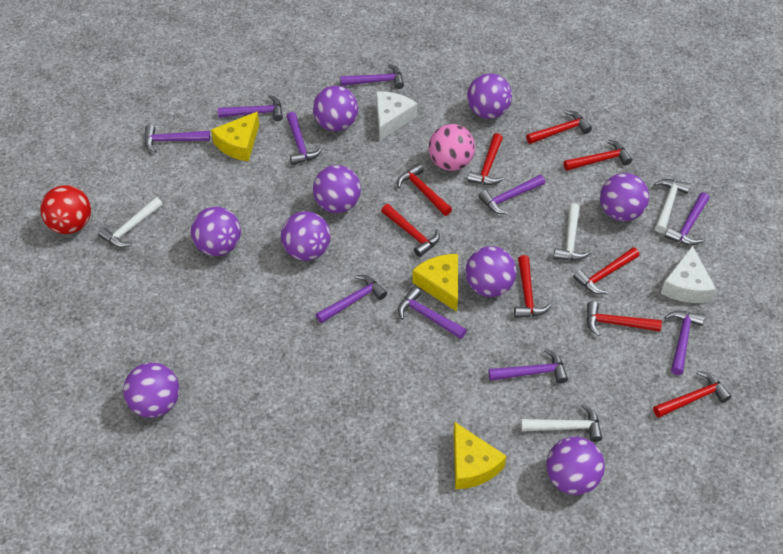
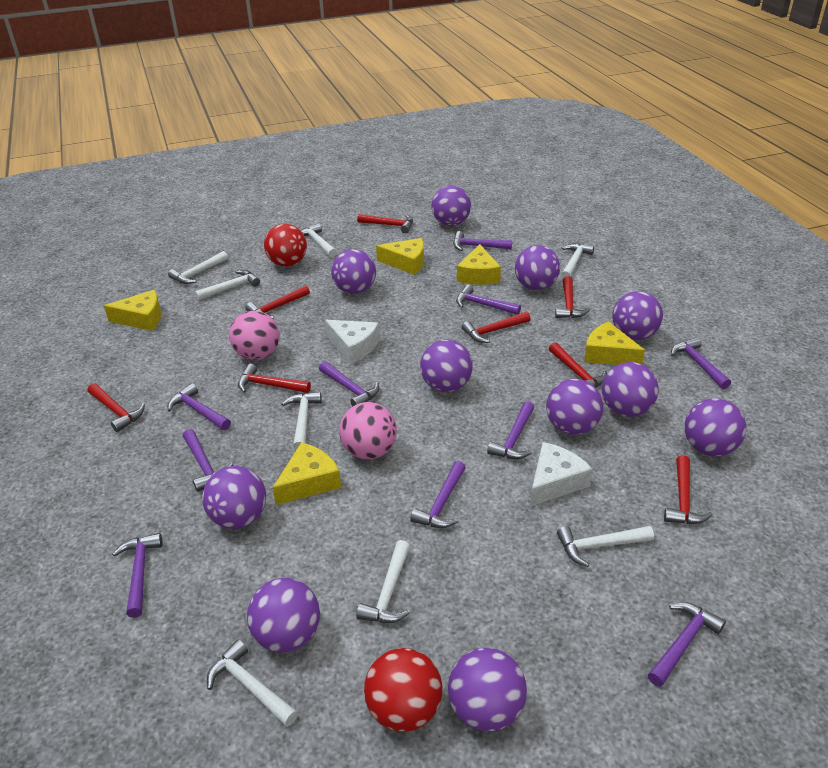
pink ball: 1 -> 2
purple ball: 9 -> 11
red ball: 1 -> 2
red hammer: 9 -> 8
white hammer: 4 -> 8
yellow cheese: 3 -> 5

